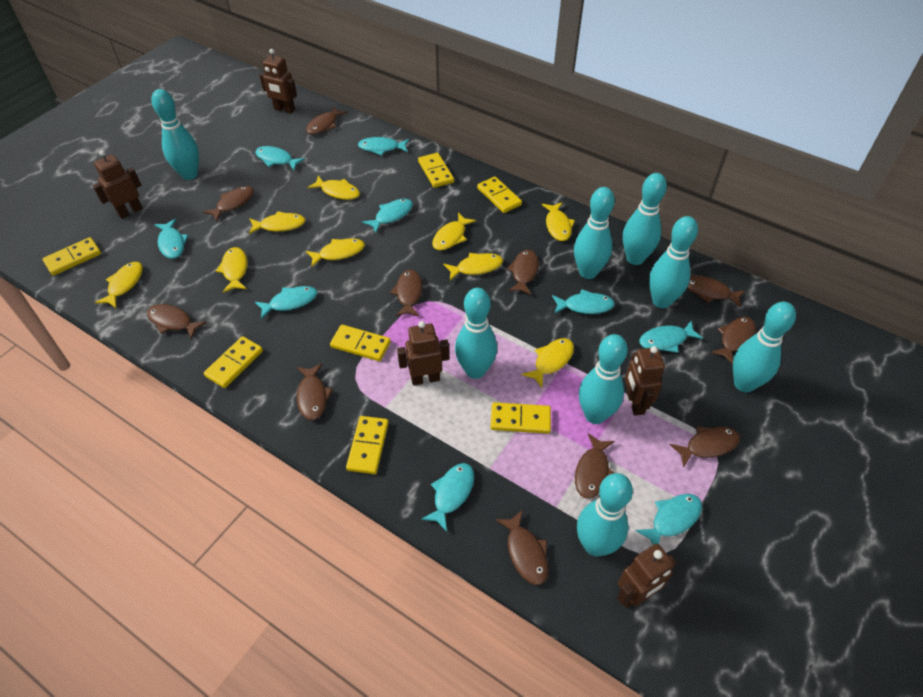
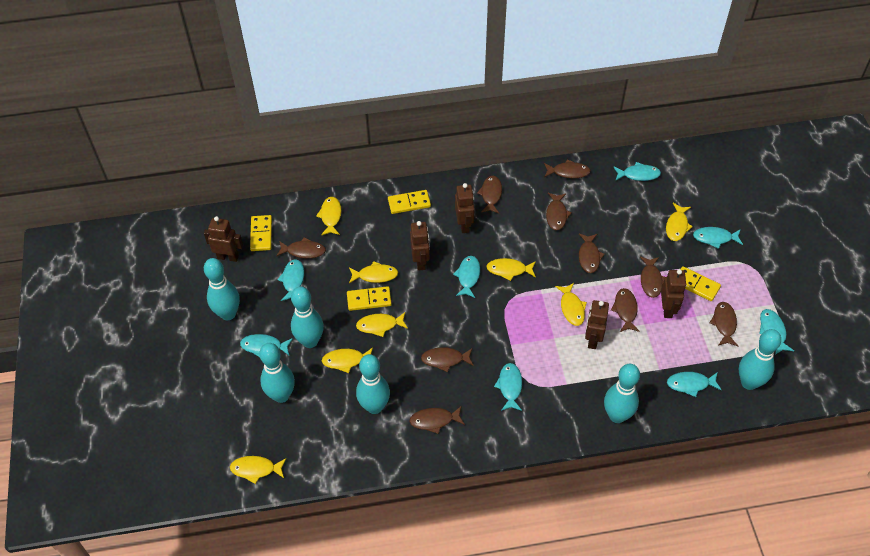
brown fish: 11 -> 10
turquoise bowling pin: 8 -> 6
turquoise fish: 9 -> 8
yellow domino: 7 -> 4
yellow fish: 9 -> 8

